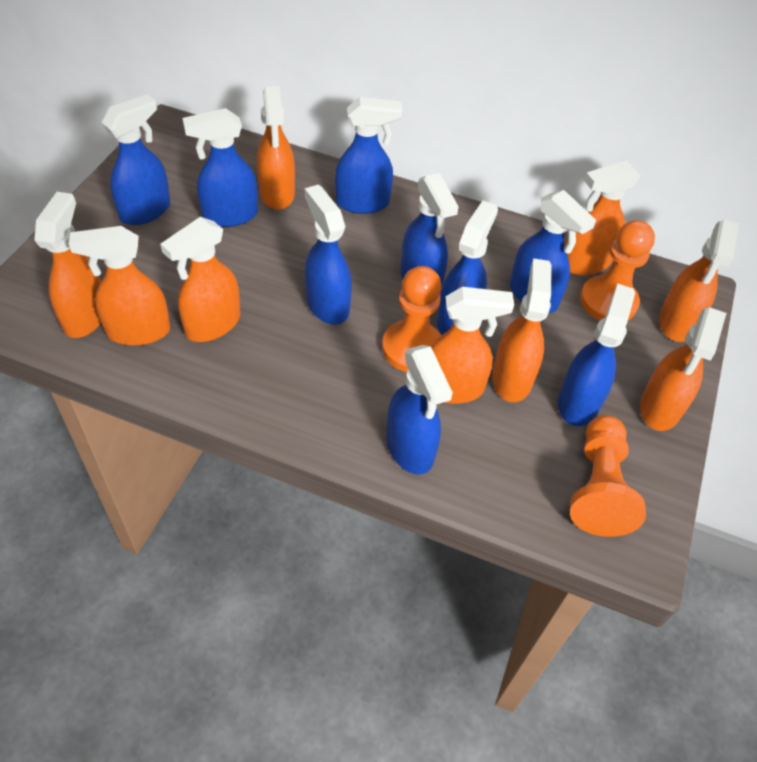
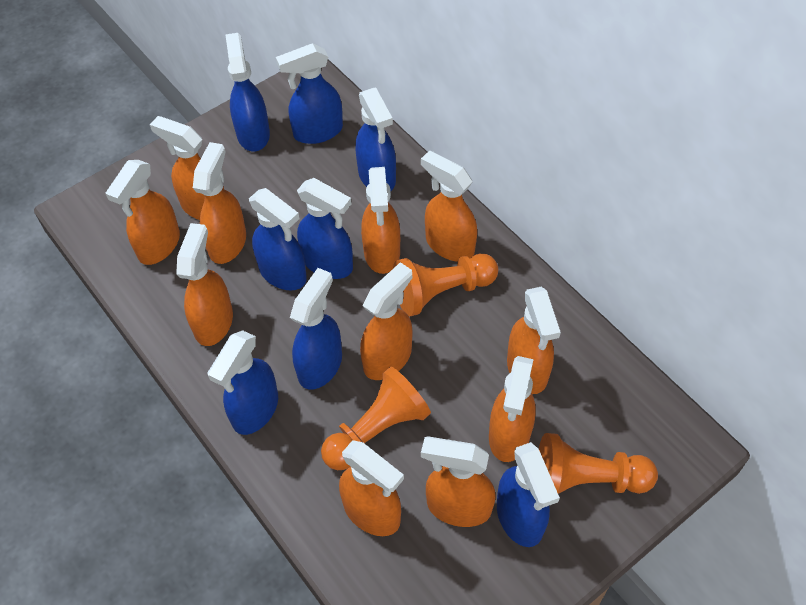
blue spray bottle: 9 -> 8
orange spray bottle: 9 -> 11

